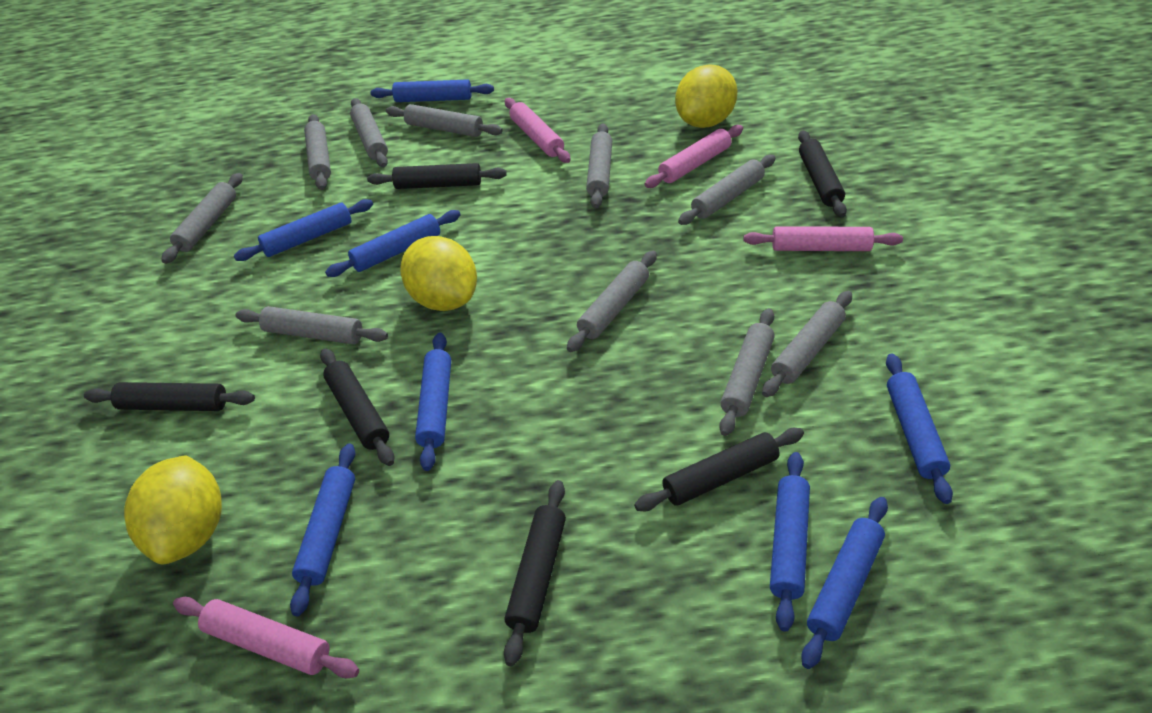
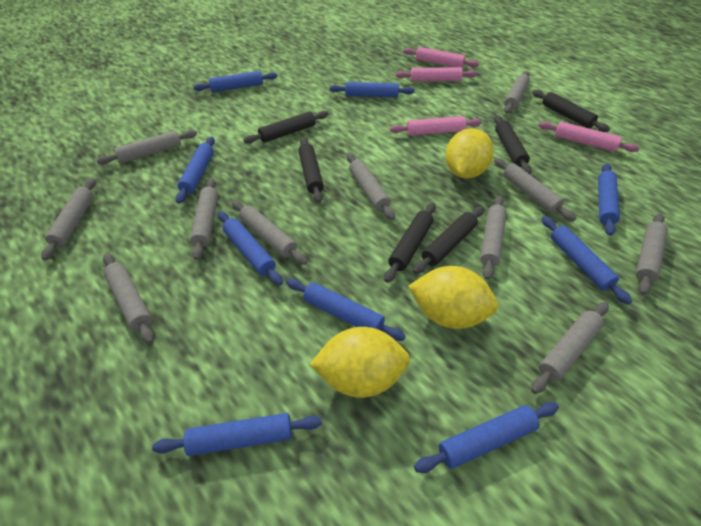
blue rolling pin: 8 -> 9
grey rolling pin: 10 -> 11

